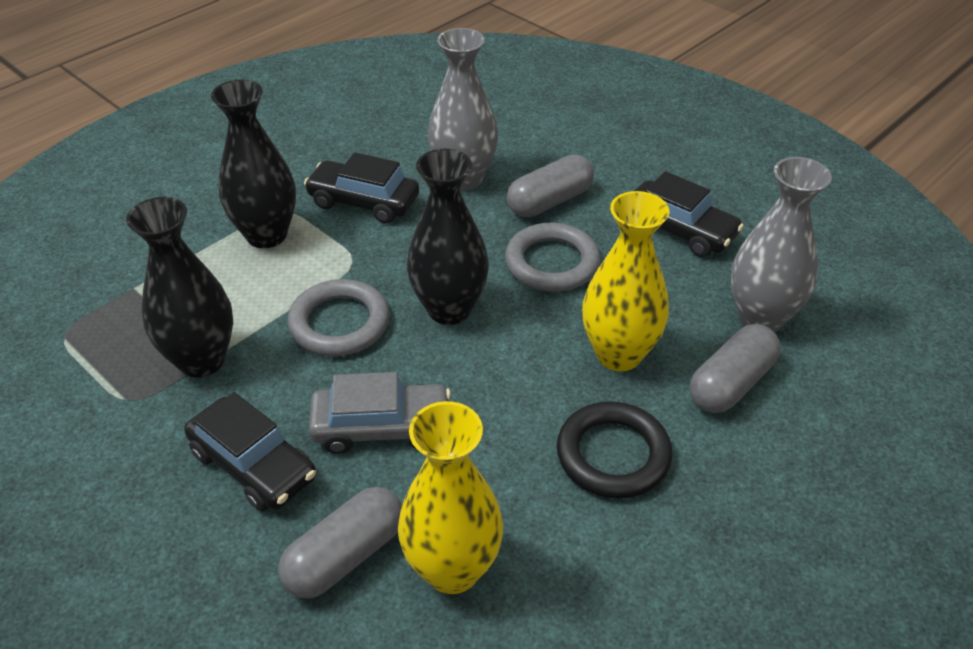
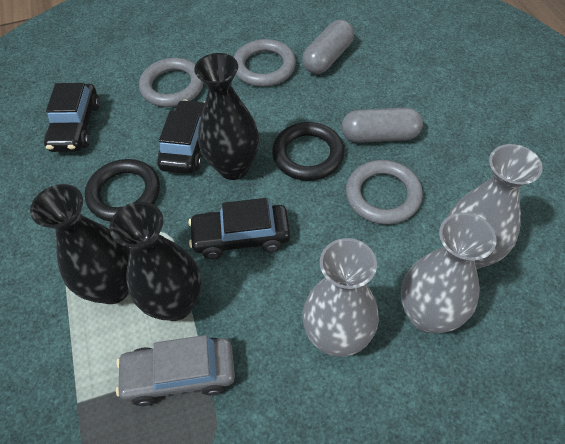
black ring: 1 -> 2
grey capsule: 3 -> 2
grey ring: 2 -> 3
grey vase: 2 -> 3
yellow vase: 2 -> 0

